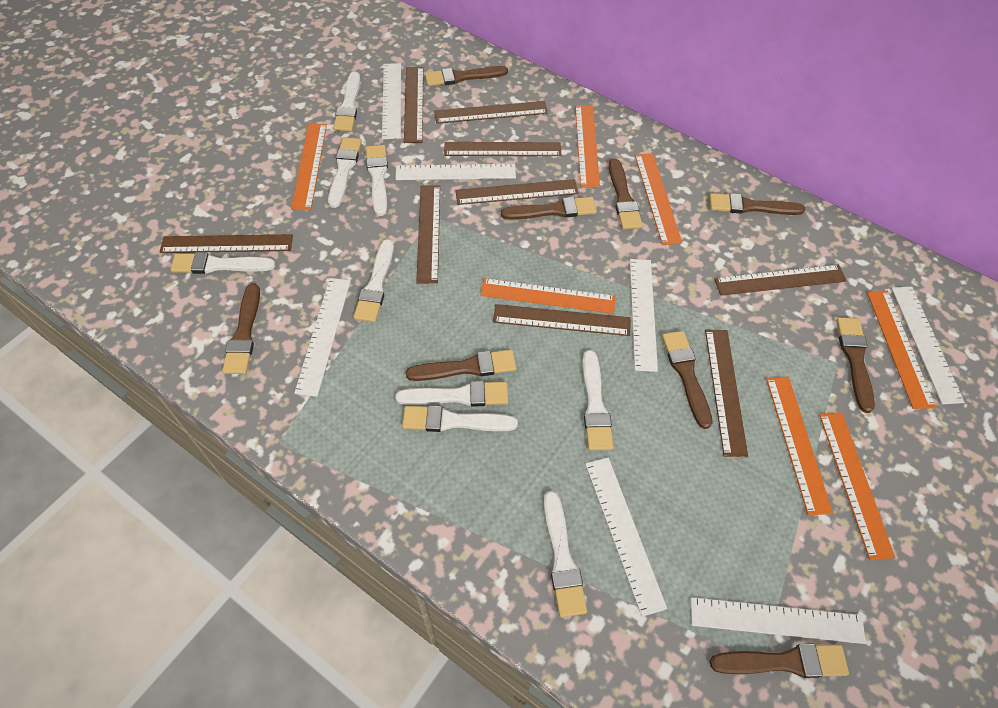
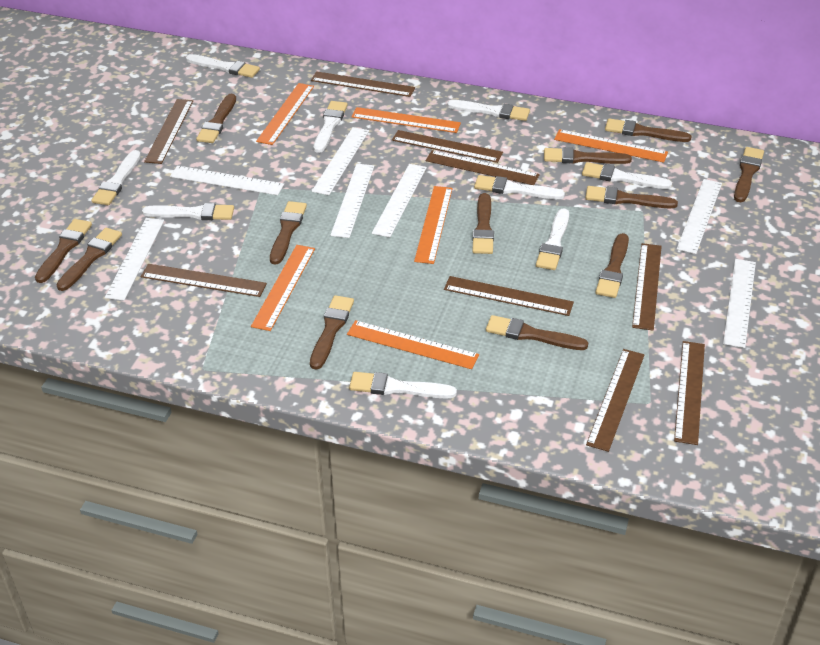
brown brush: 9 -> 12
orange ruler: 7 -> 6

